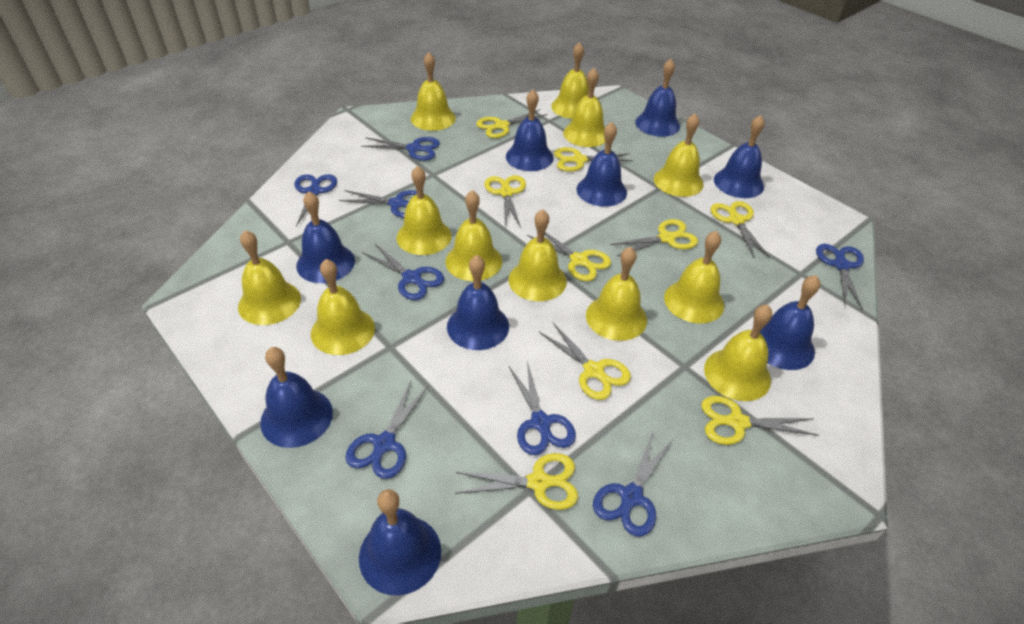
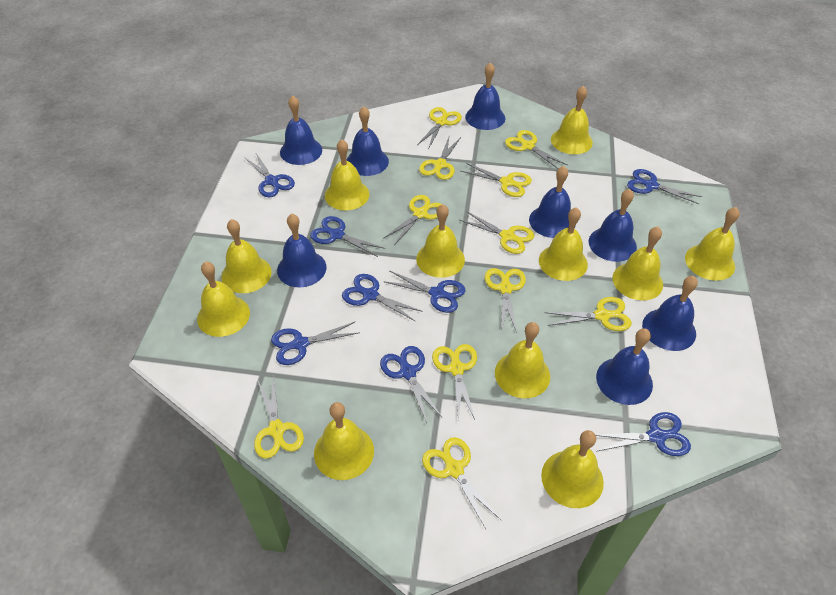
blue bell: 9 -> 8
yellow bell: 12 -> 11
yellow scissors: 9 -> 11

